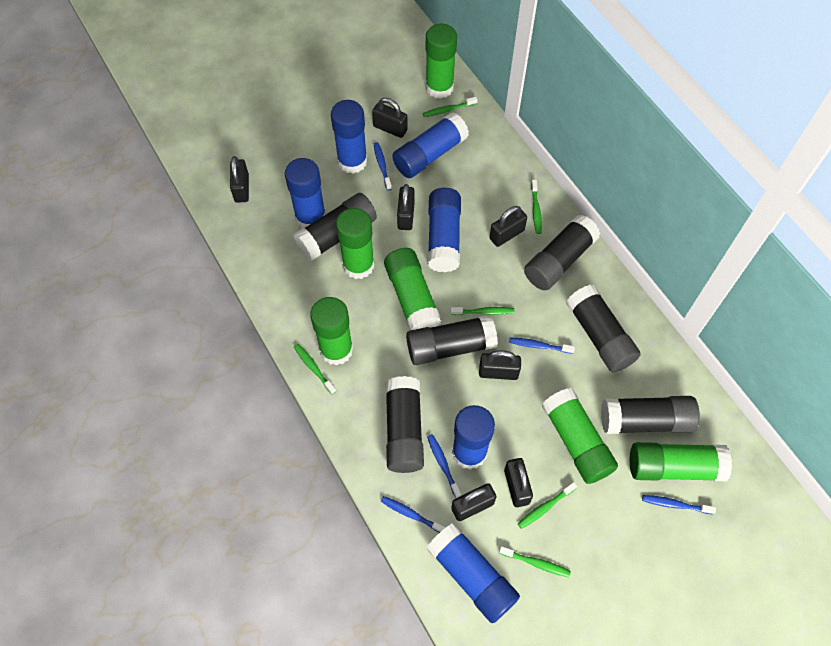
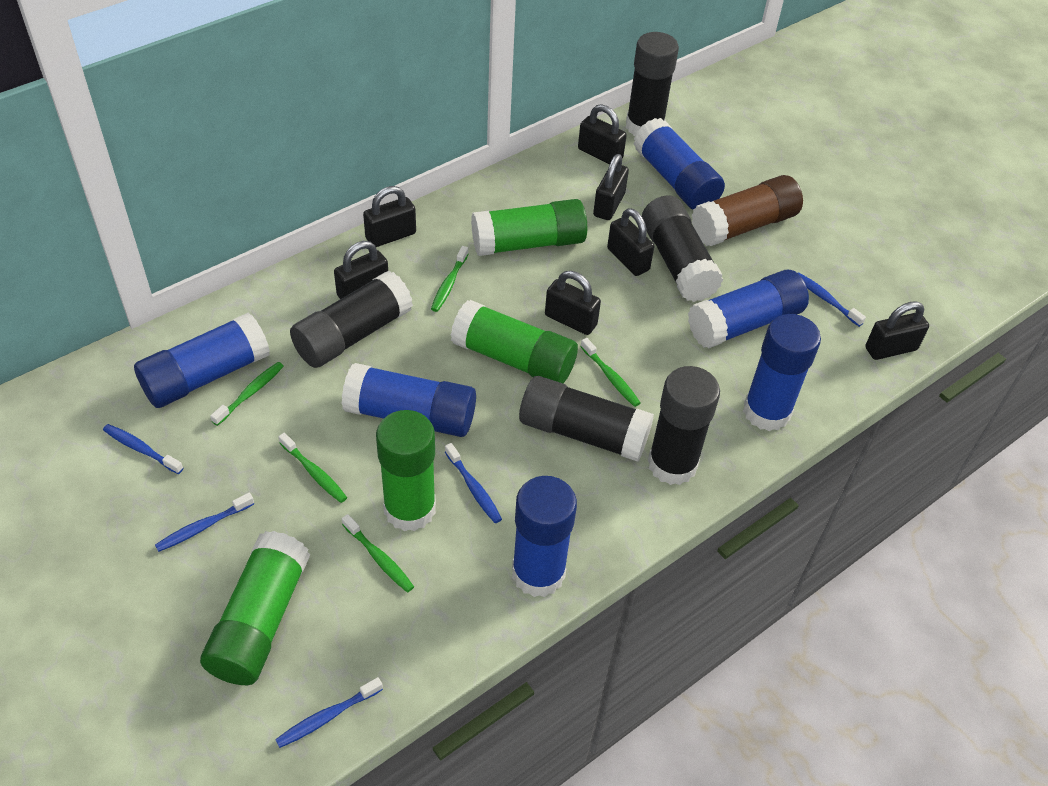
black glue stick: 6 -> 5
brown glue stick: 0 -> 1
green glue stick: 6 -> 4
green toothbrush: 6 -> 5

